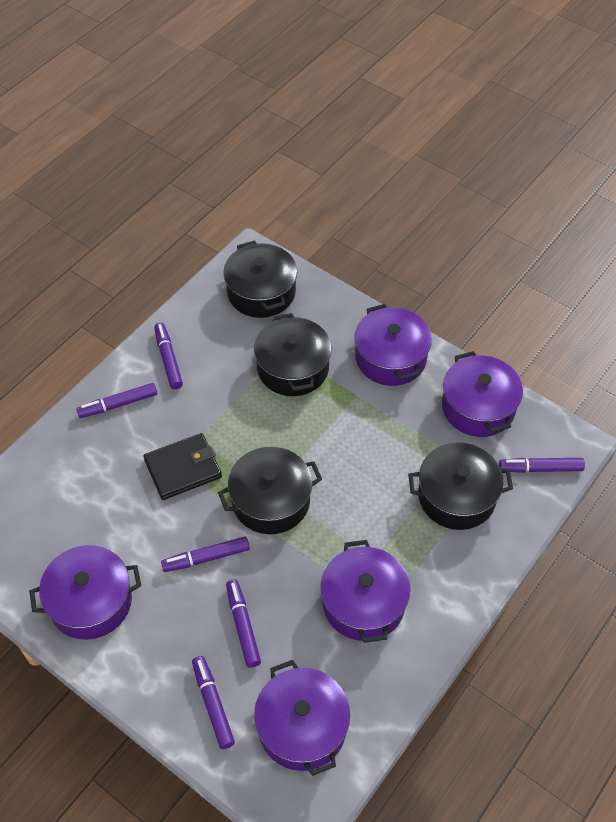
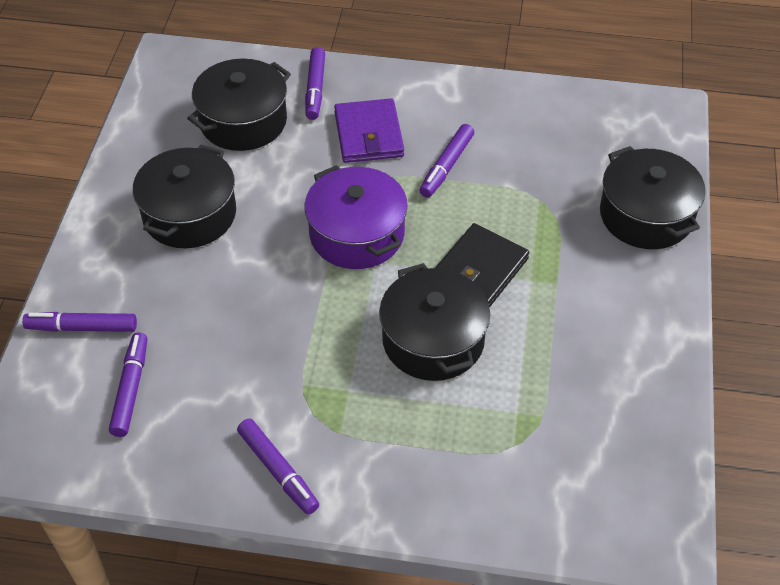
purple marker: 6 -> 5
purple pot: 5 -> 1
purple wallet: 0 -> 1

